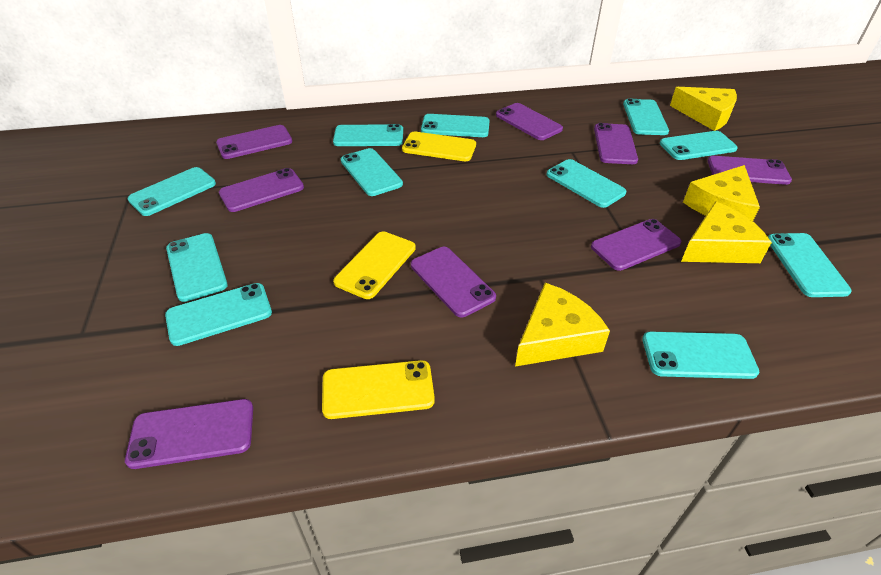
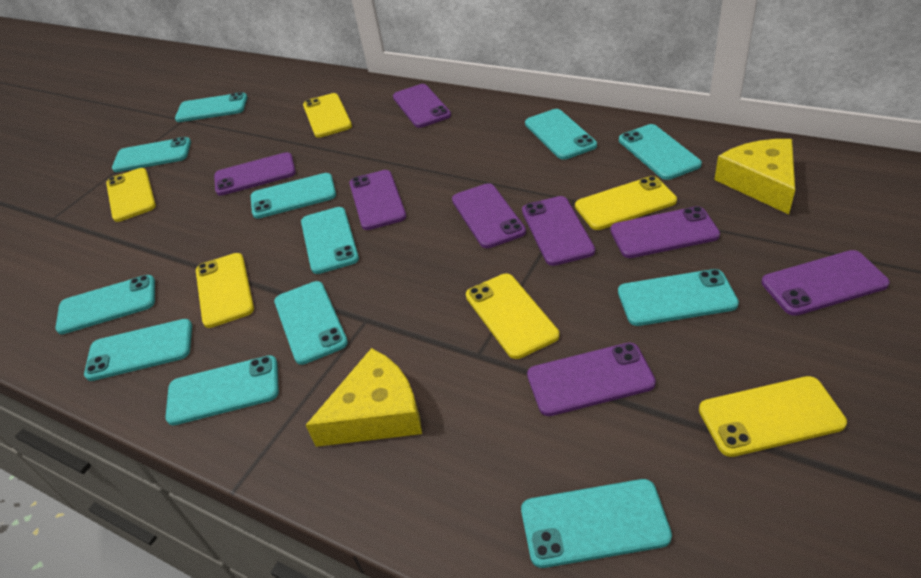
turquoise phone: 11 -> 12
yellow cheese: 4 -> 2
yellow phone: 3 -> 6

